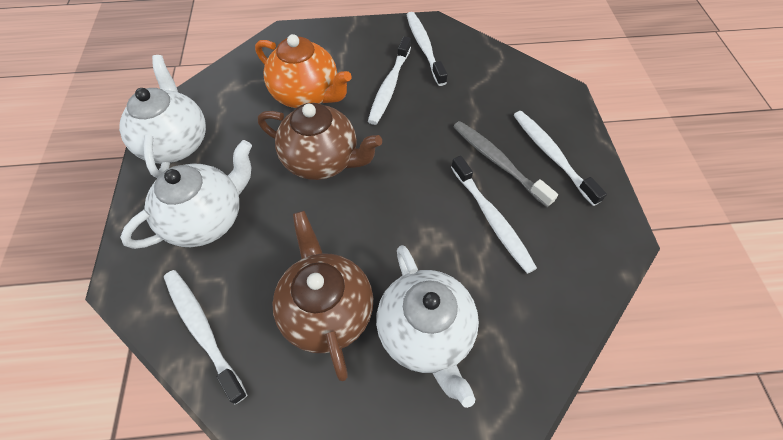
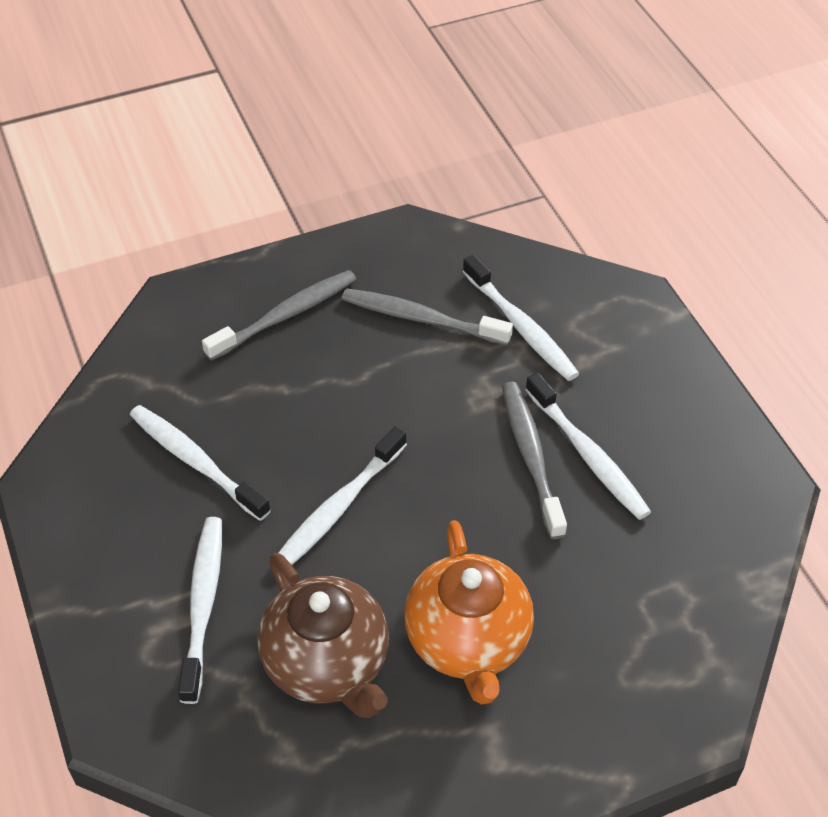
brown teapot: 2 -> 1
grey toothbrush: 1 -> 3
white teapot: 3 -> 0

